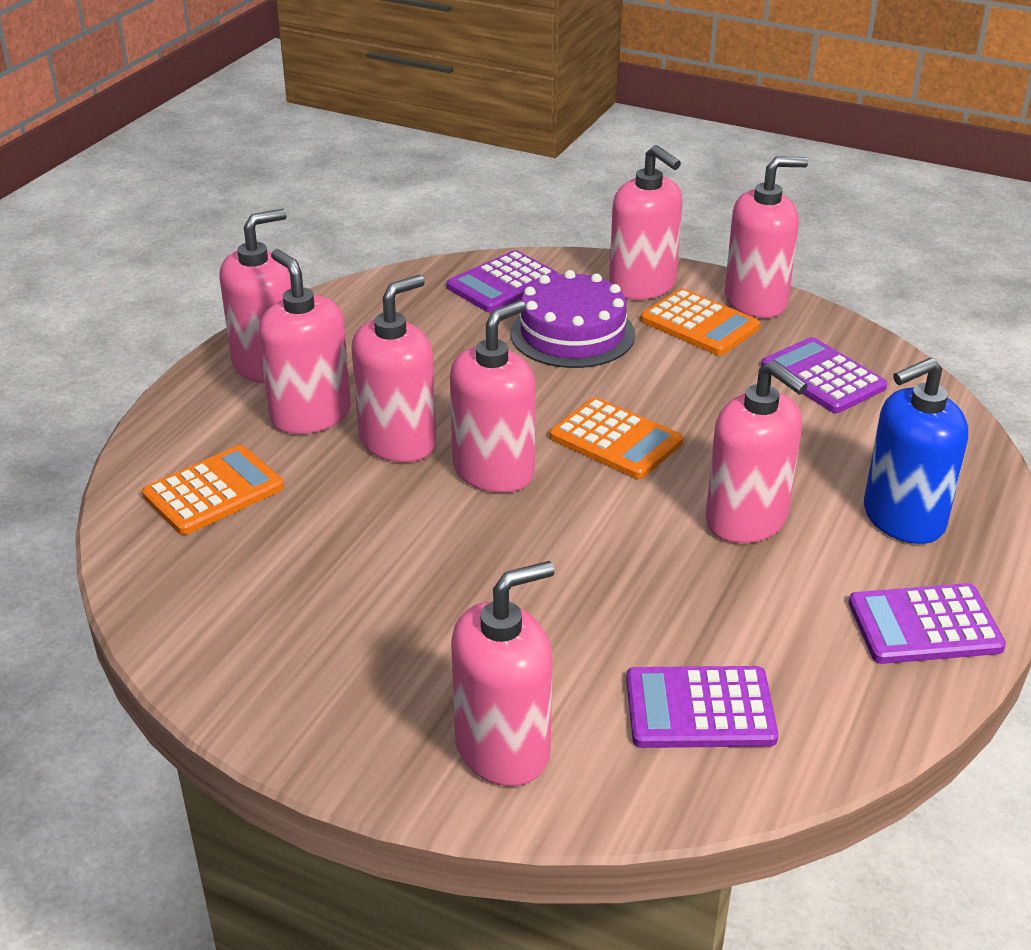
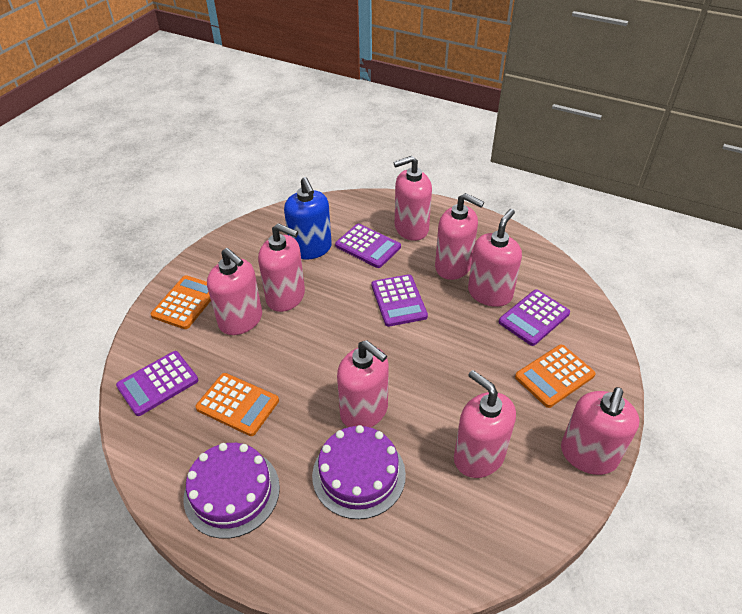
purple cake: 1 -> 2

